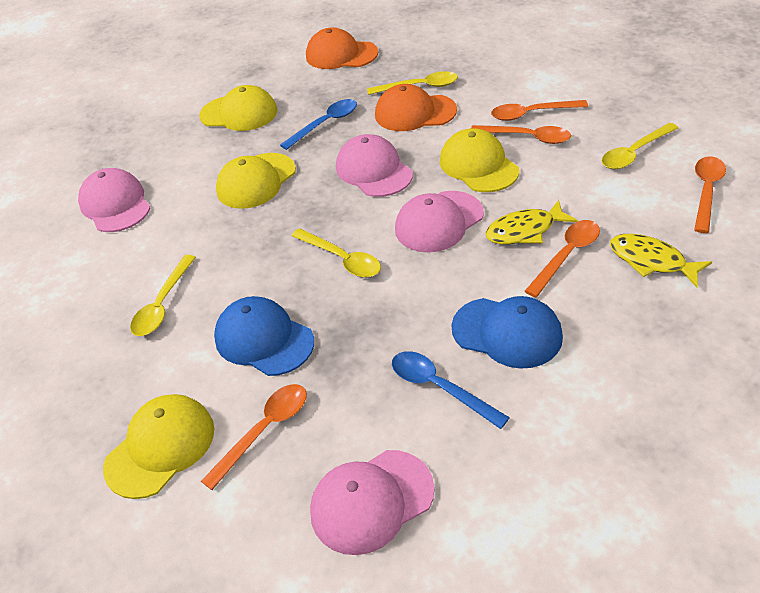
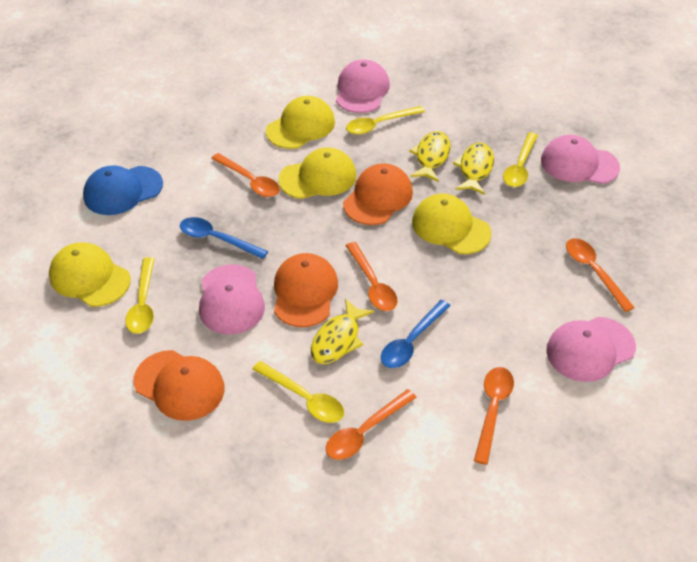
blue cap: 2 -> 1
orange cap: 2 -> 3
yellow fish: 2 -> 3

